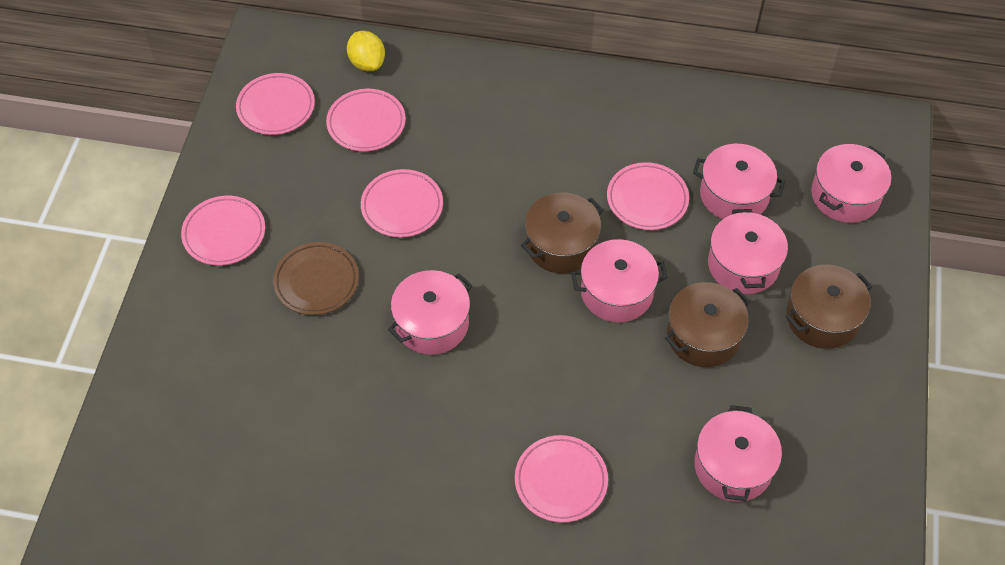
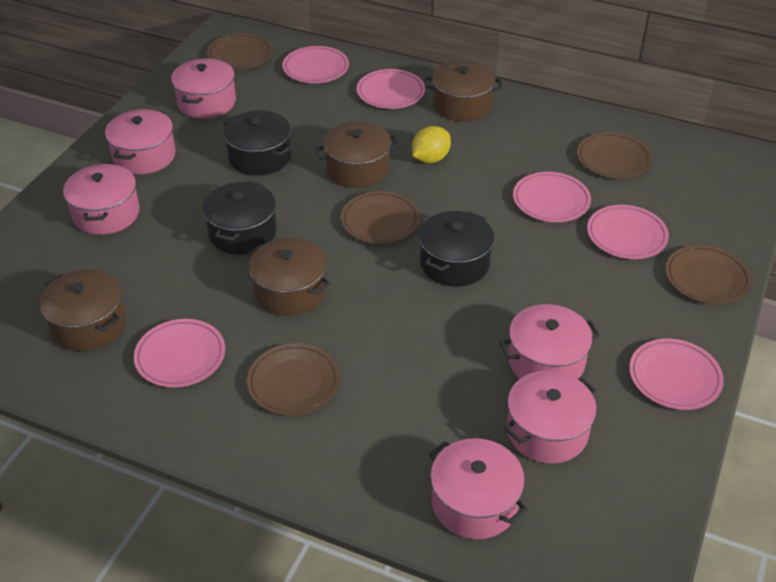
black pot: 0 -> 3
brown plate: 1 -> 5
brown pot: 3 -> 4

